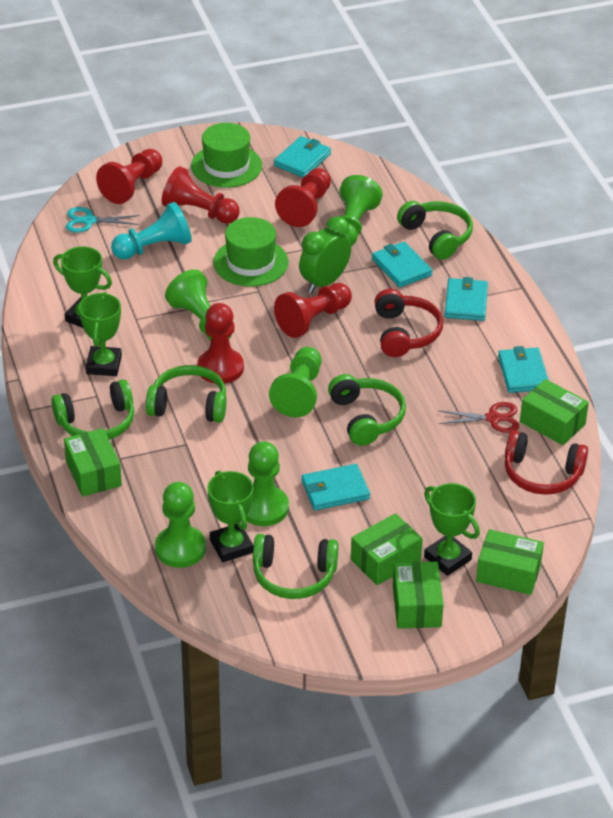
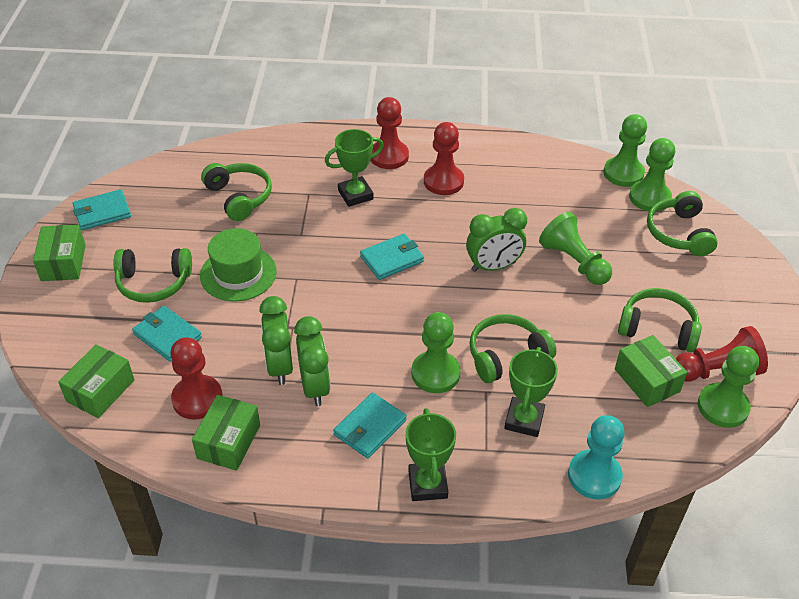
green box: 5 -> 4
green clock: 1 -> 3
green hat: 2 -> 1
green trophy: 4 -> 3
red headphones: 2 -> 0
red pawn: 5 -> 4
red scissors: 1 -> 0
turquoise scissors: 1 -> 0
turquoise wallet: 5 -> 4

